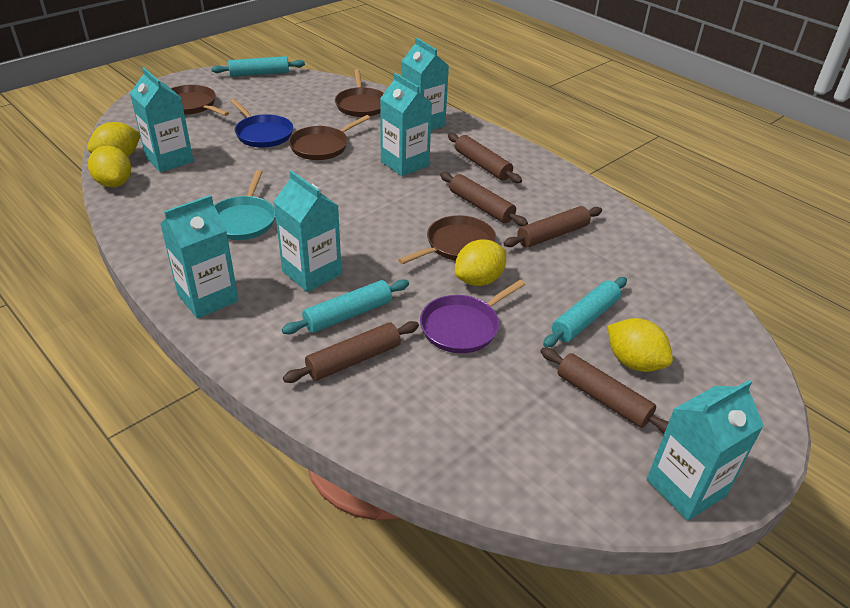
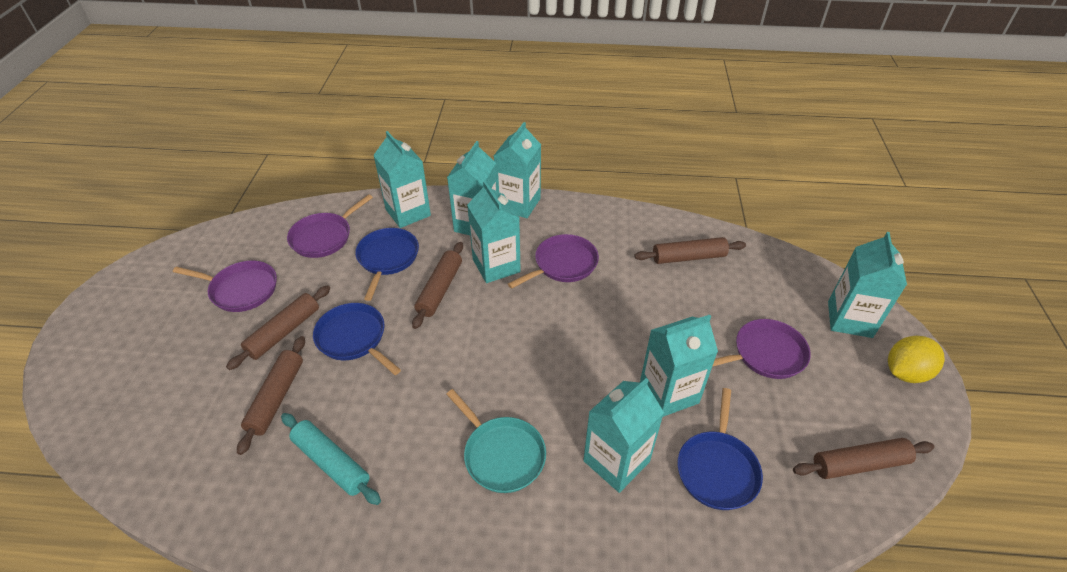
blue pan: 1 -> 3
brown pan: 4 -> 0
purple pan: 1 -> 4
turquoise carton: 6 -> 7
turquoise rolling pin: 3 -> 1
yellow lemon: 4 -> 1

